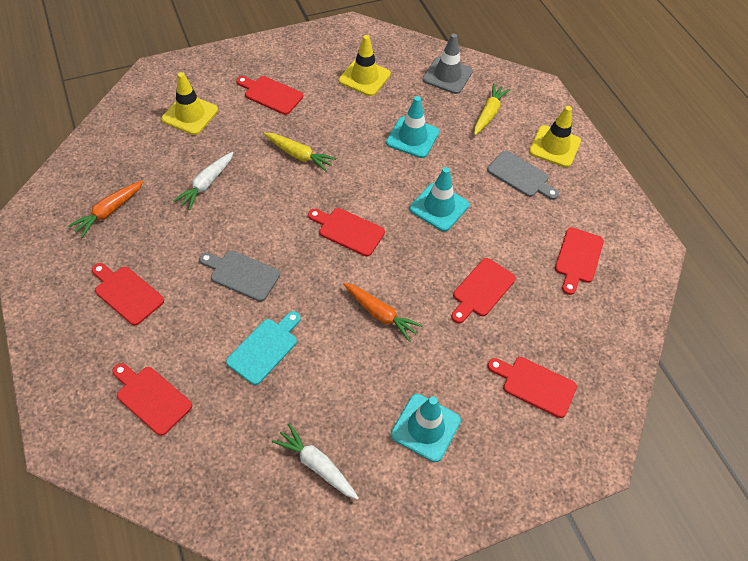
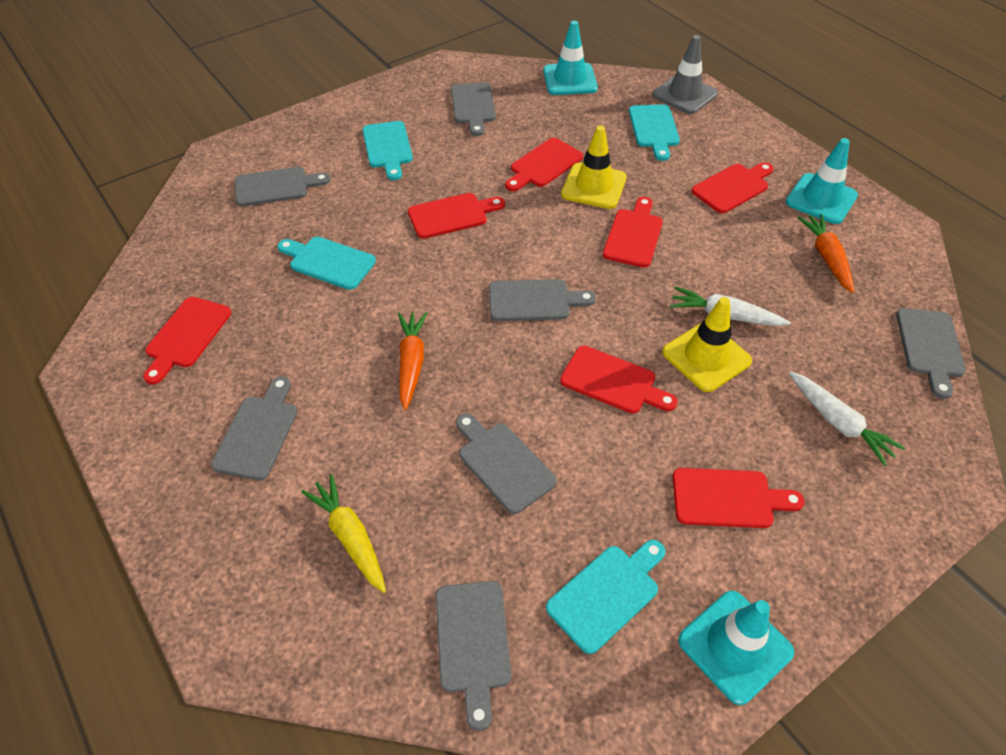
grey cutting board: 2 -> 7
turquoise cutting board: 1 -> 4
yellow carrot: 2 -> 1
yellow traffic cone: 3 -> 2

